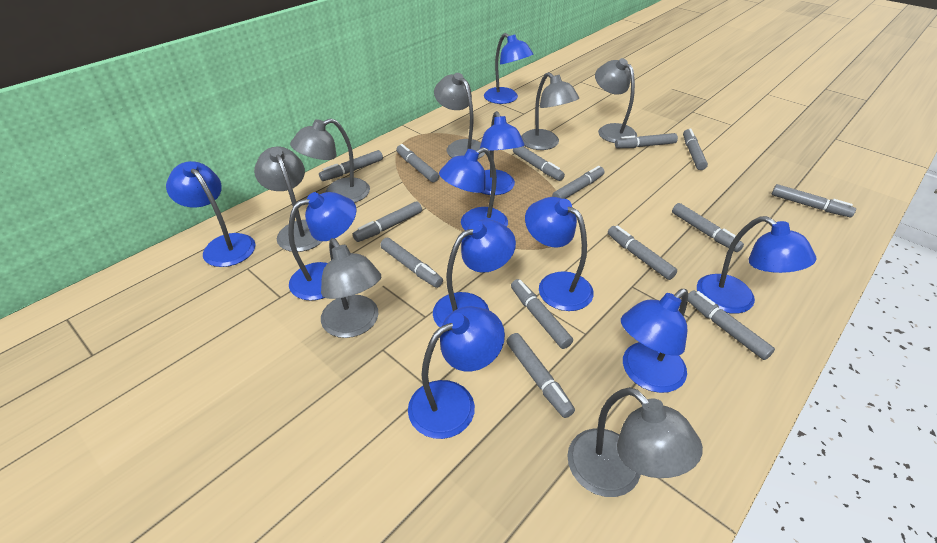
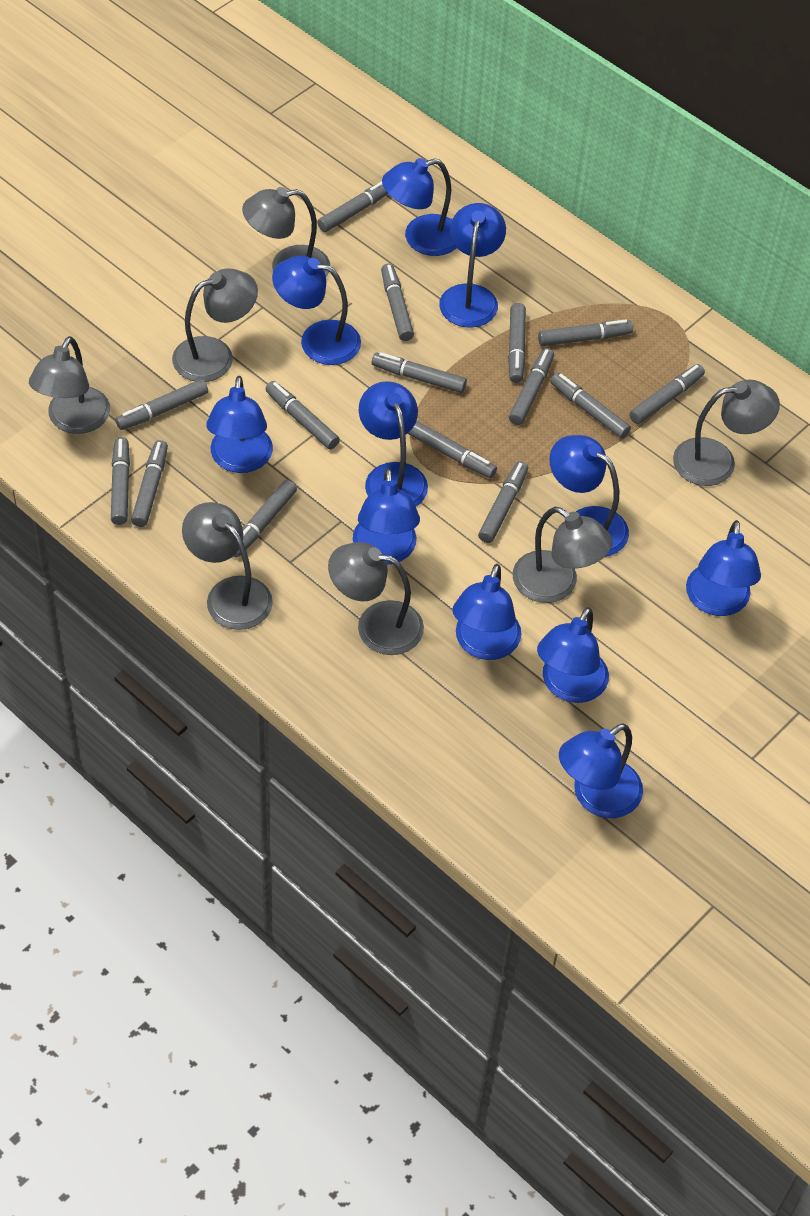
blue lamp: 10 -> 11
grey marker: 14 -> 15

